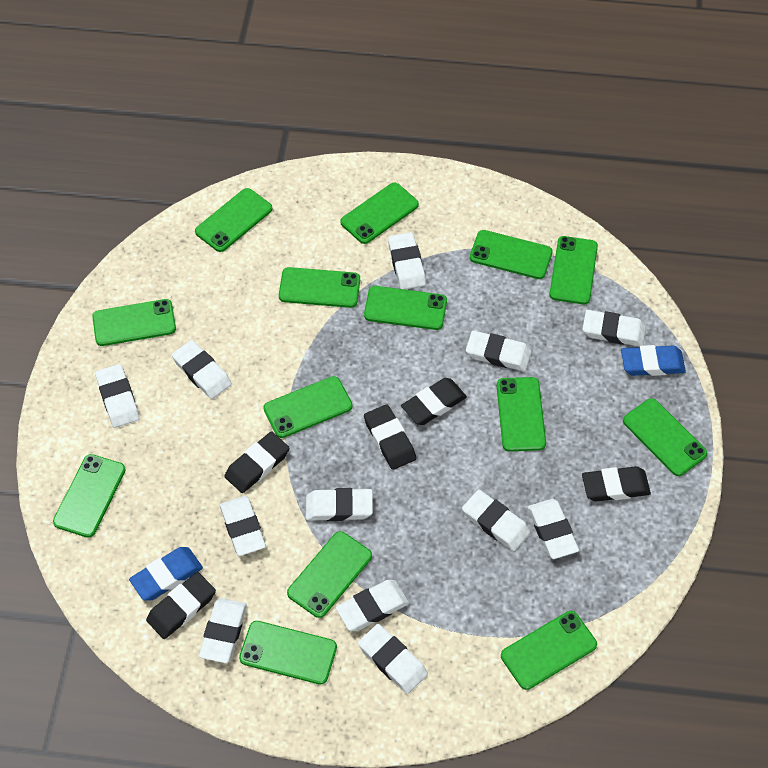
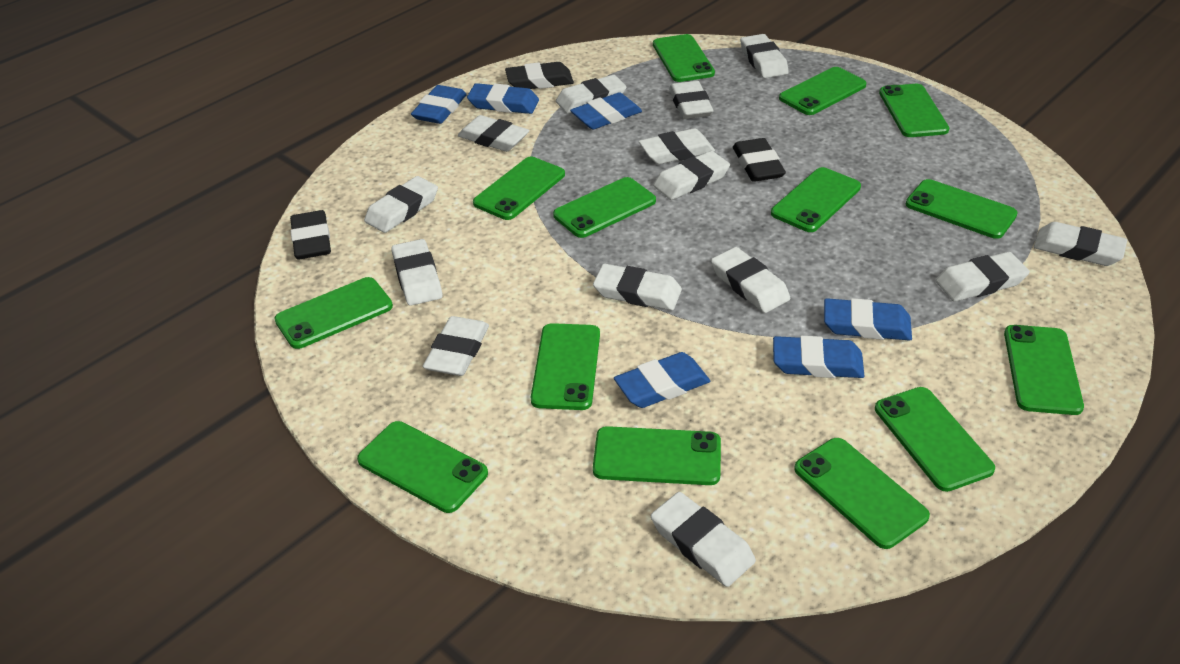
black eraser: 5 -> 3
blue eraser: 2 -> 6
white eraser: 12 -> 14

